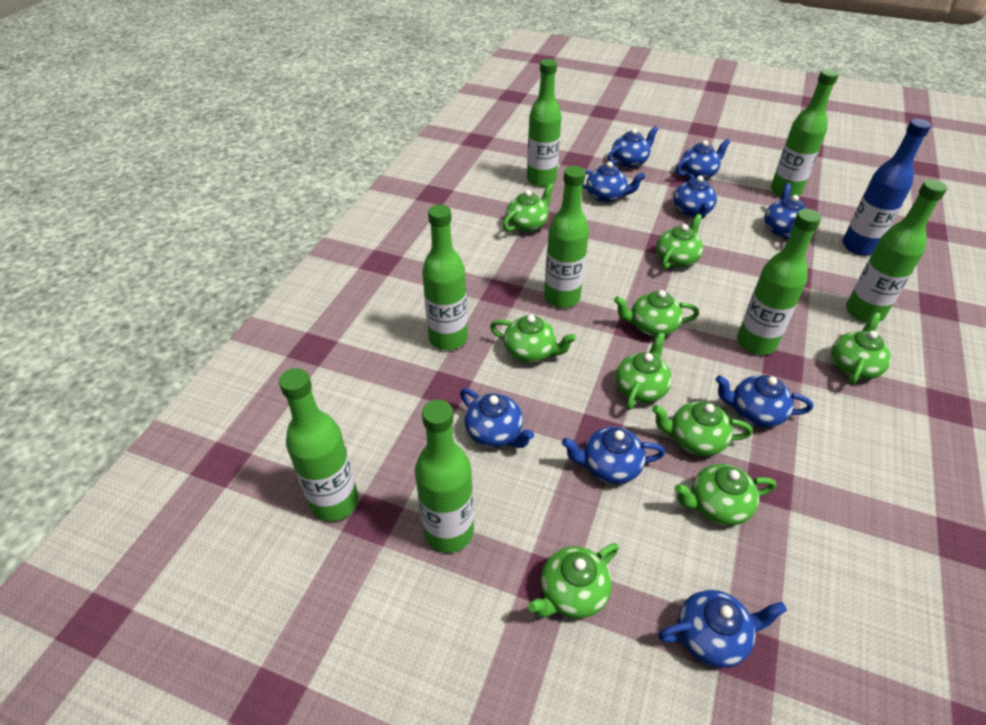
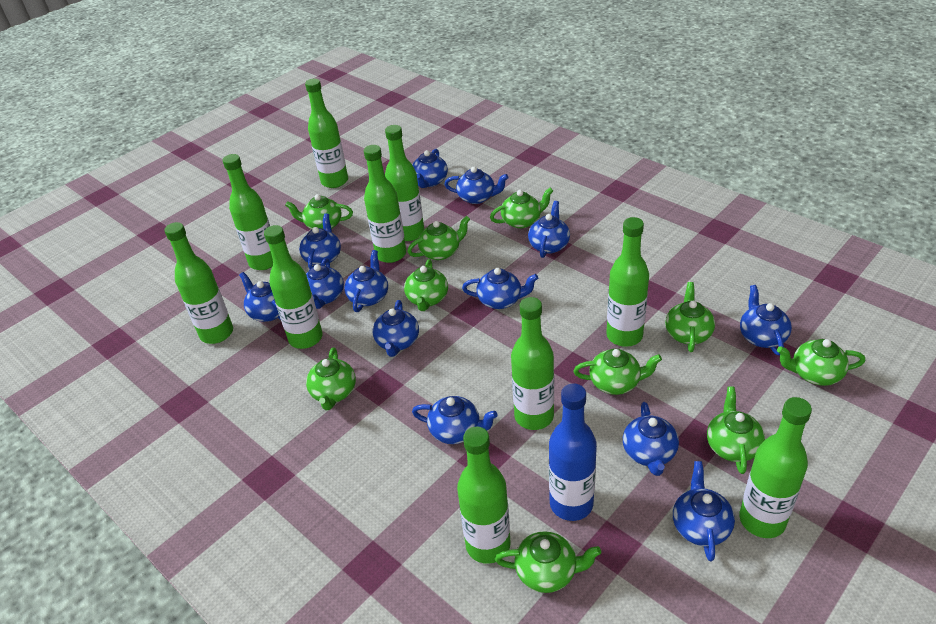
blue teapot: 9 -> 13
green bottle: 8 -> 10
green teapot: 9 -> 10

